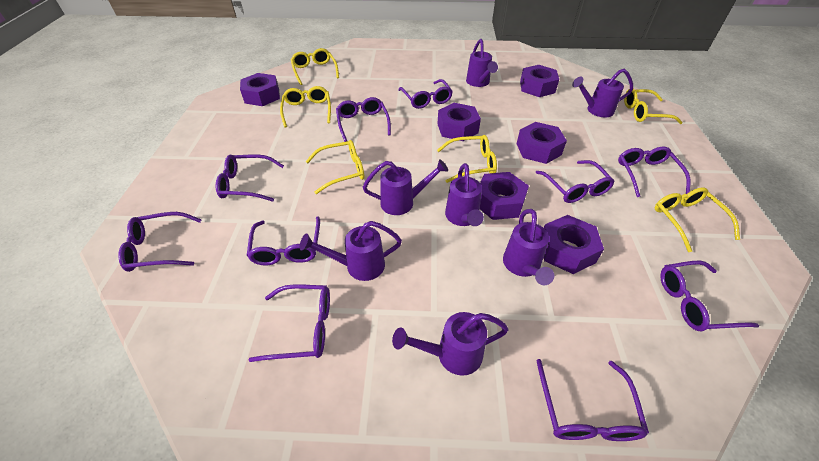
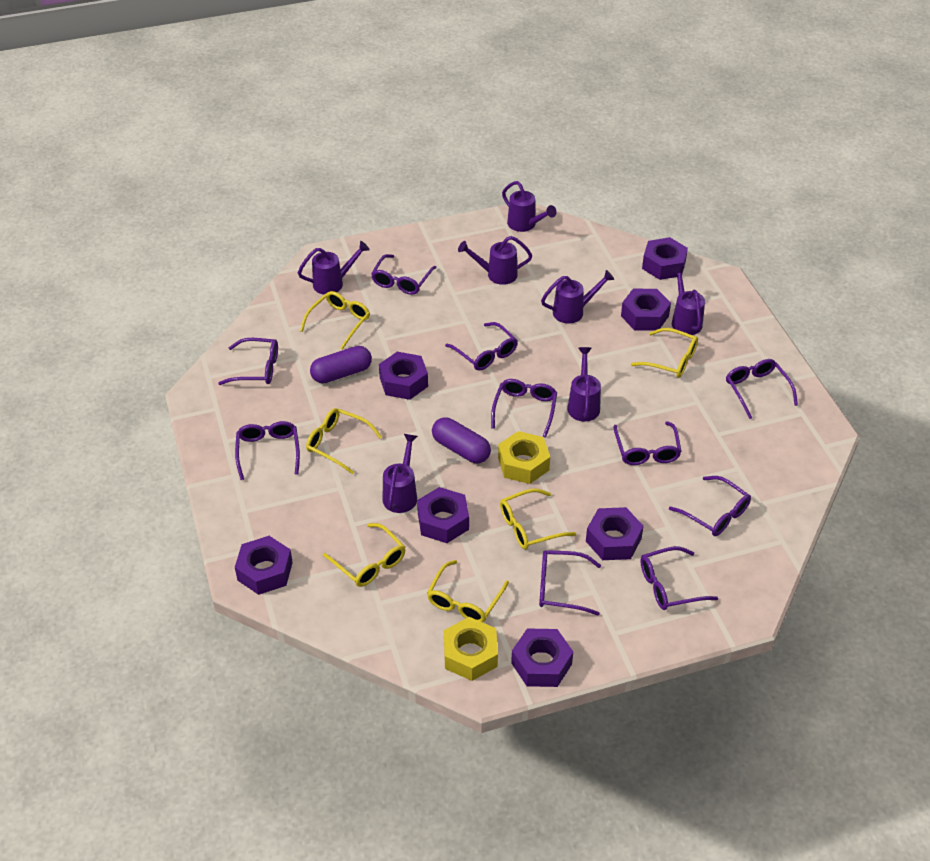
purple capsule: 0 -> 2
purple nut: 6 -> 7
yellow nut: 0 -> 2

